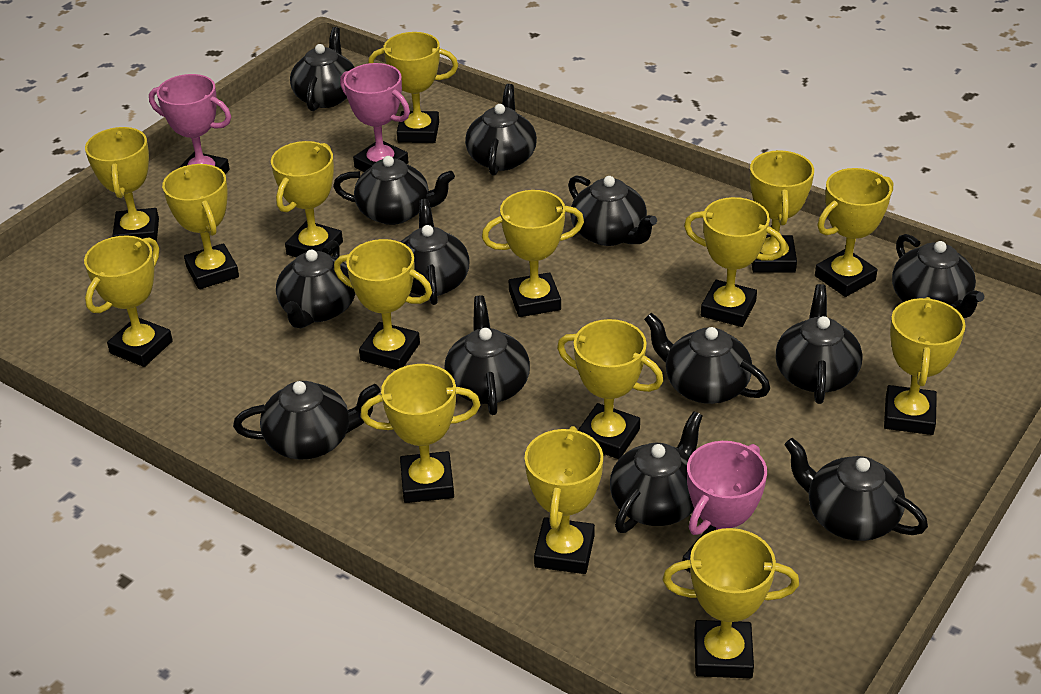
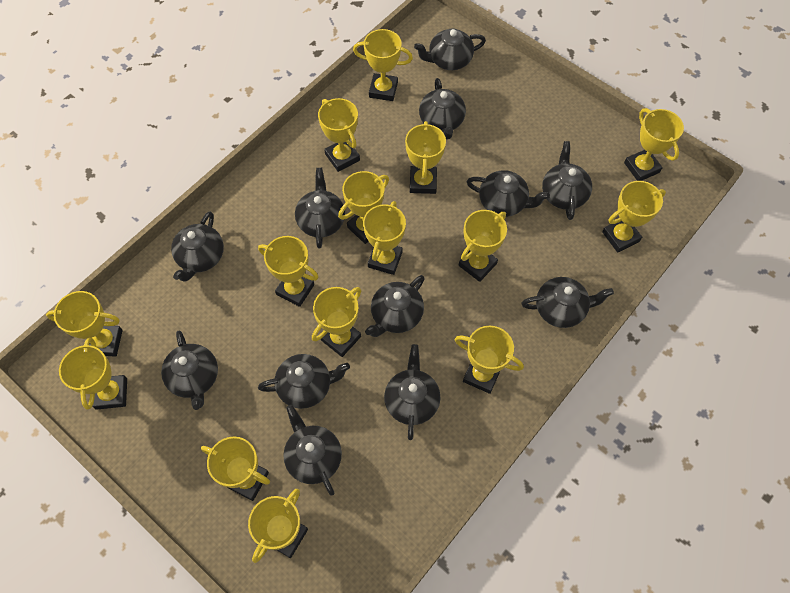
black teapot: 13 -> 12
pink trophy: 3 -> 0

